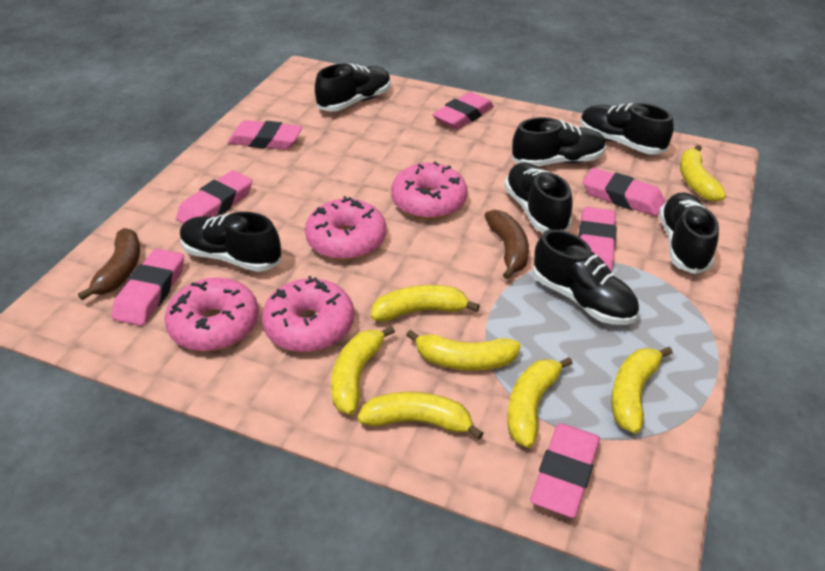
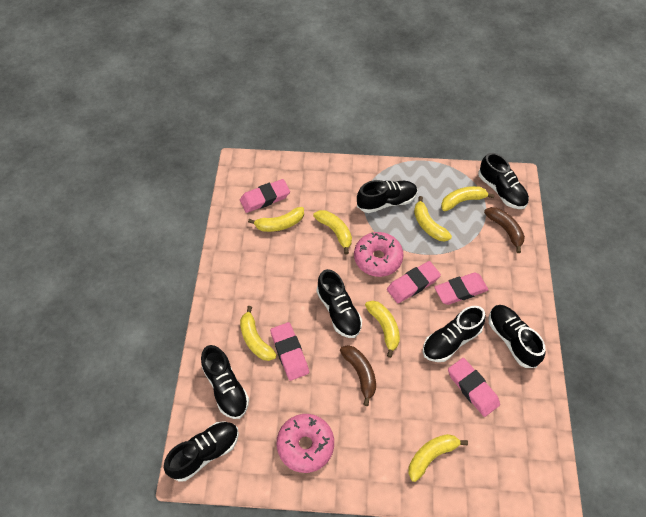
pink donut: 4 -> 2
pink eraser: 7 -> 5

